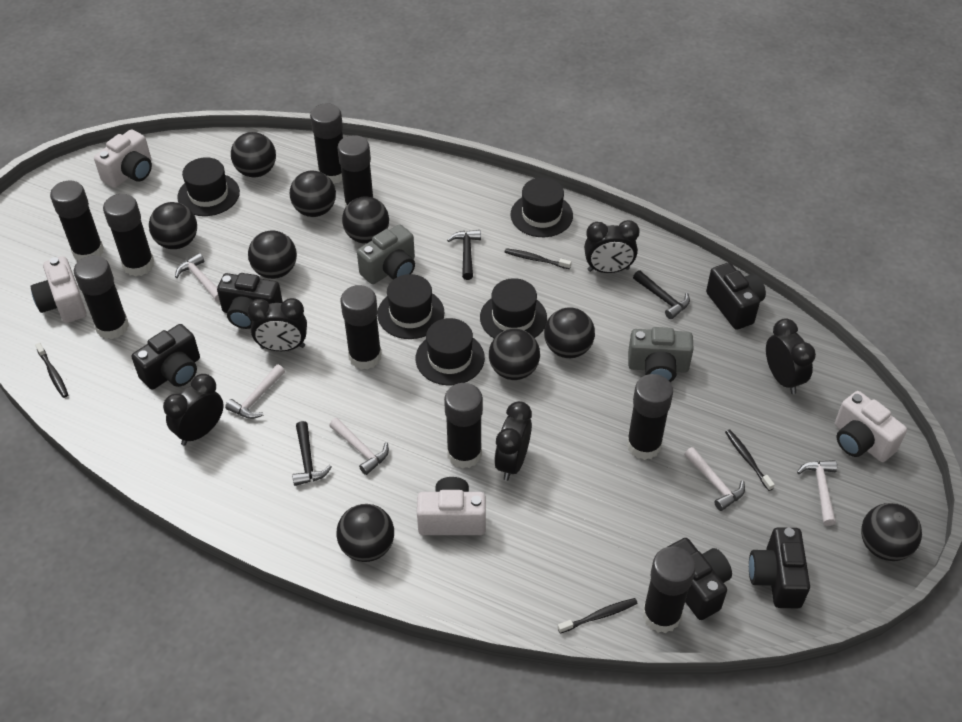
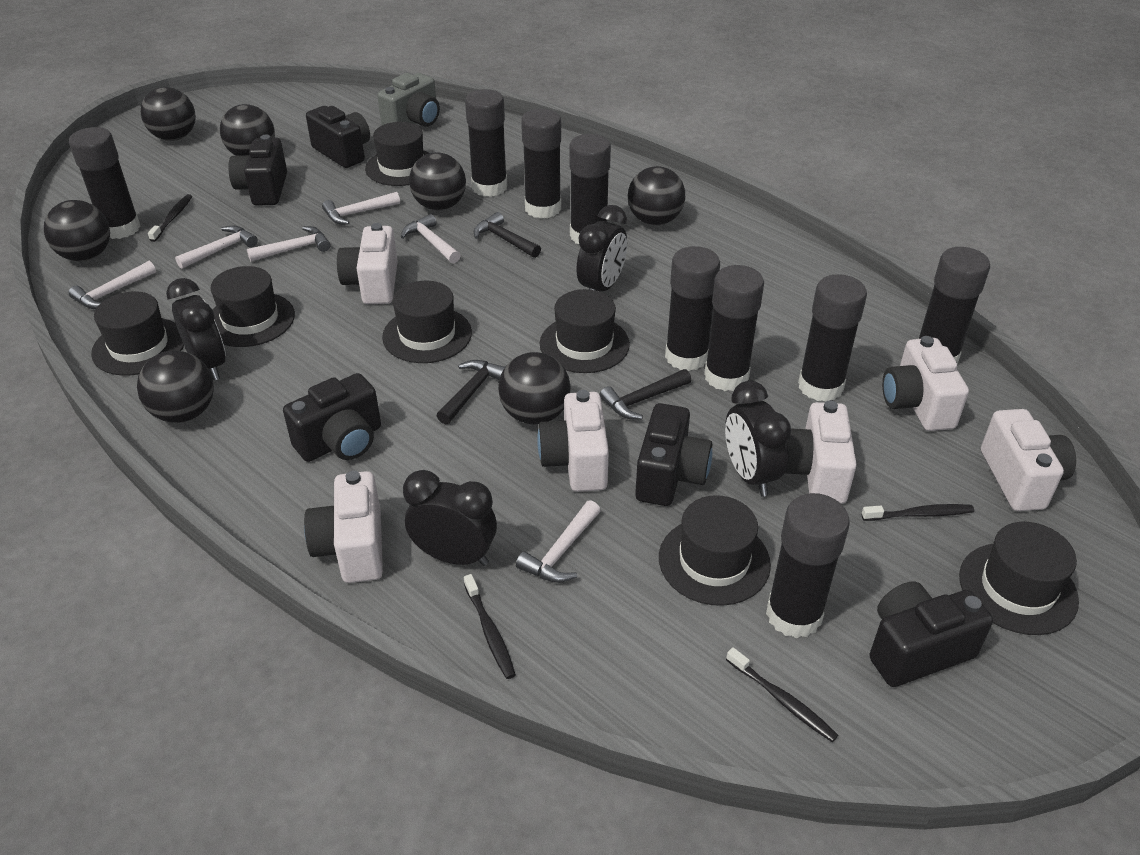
black ball: 9 -> 7
black clock: 5 -> 4
black hat: 5 -> 7
grey camera: 2 -> 1
white camera: 4 -> 6
white hammer: 5 -> 6

